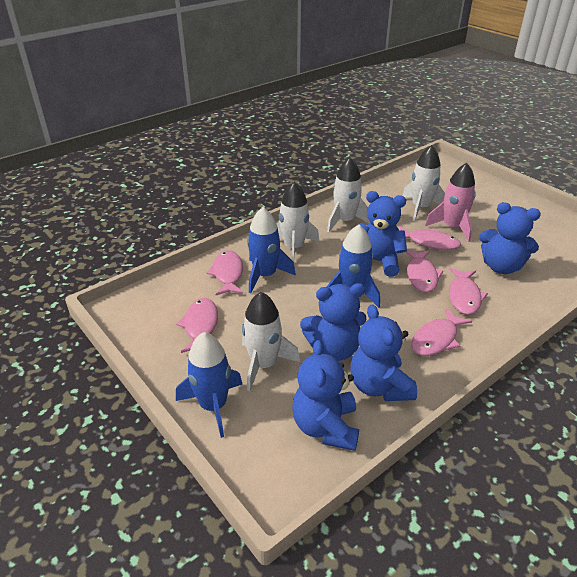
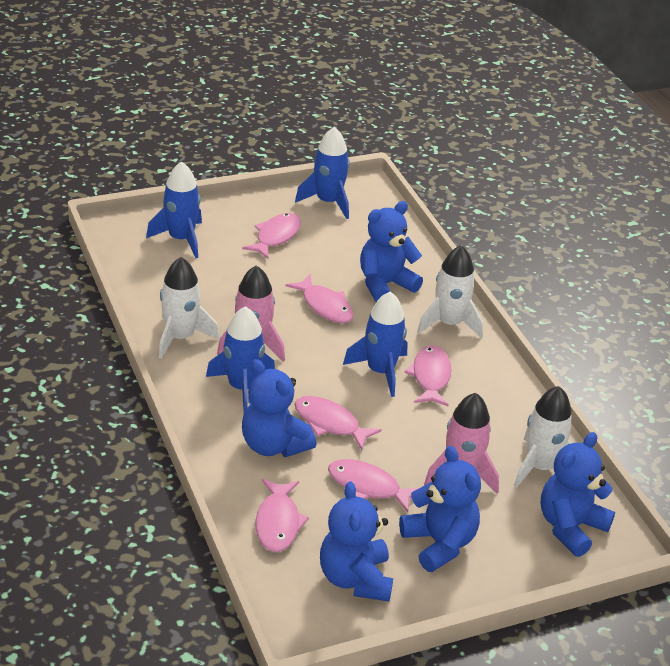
blue rocket: 3 -> 4
pink rocket: 1 -> 2
white rocket: 4 -> 3

